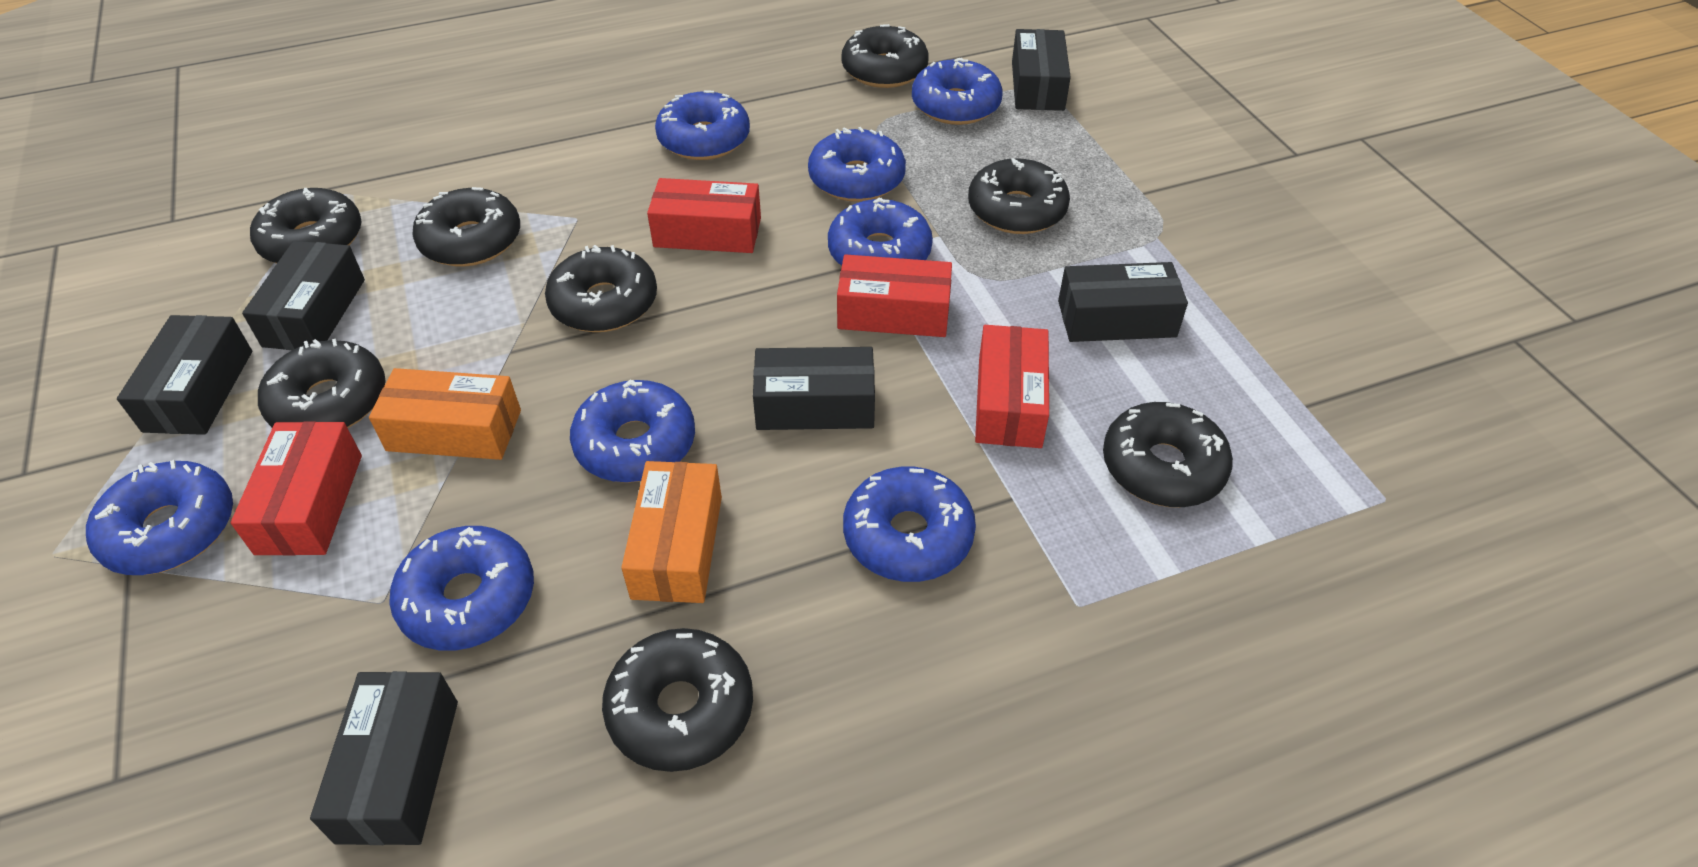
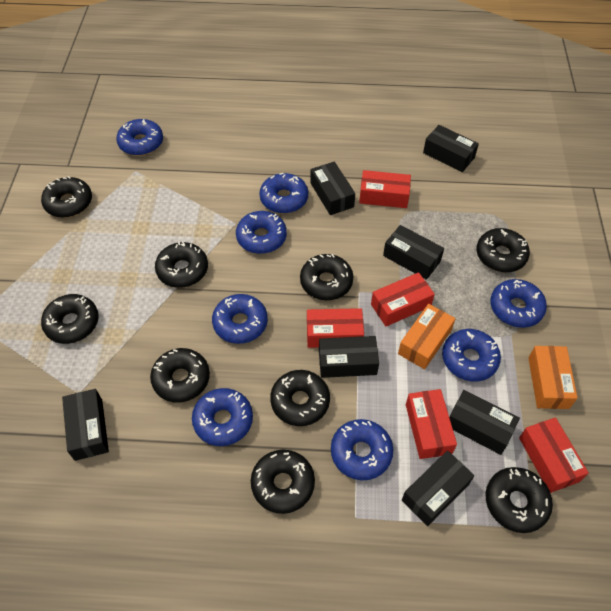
black box: 6 -> 7
black donut: 8 -> 9
red box: 4 -> 5

